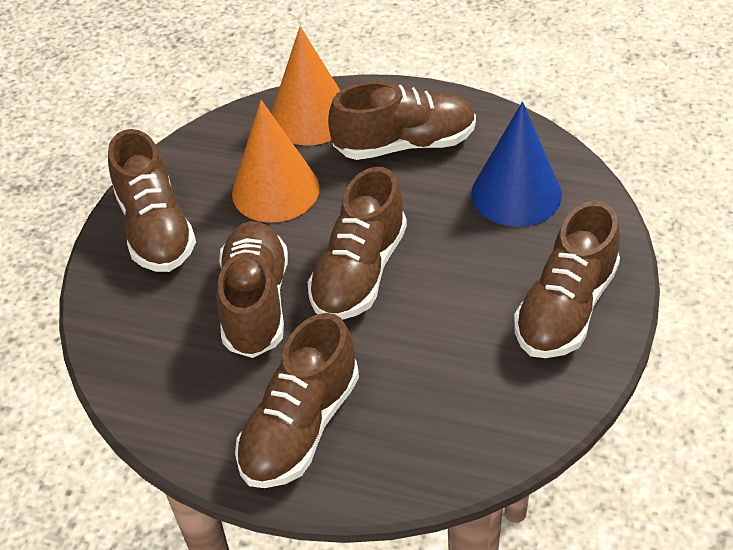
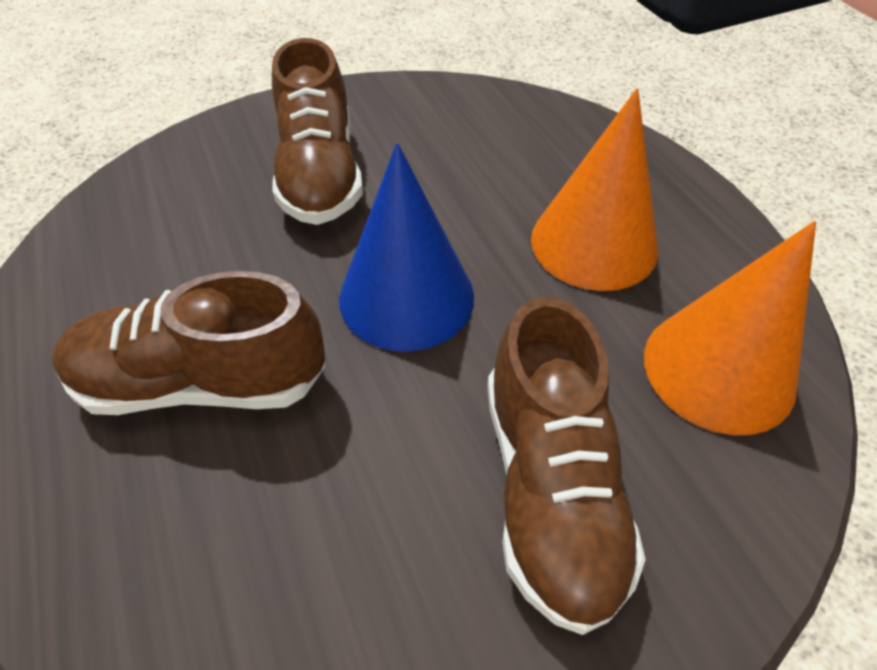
brown shoe: 6 -> 3

